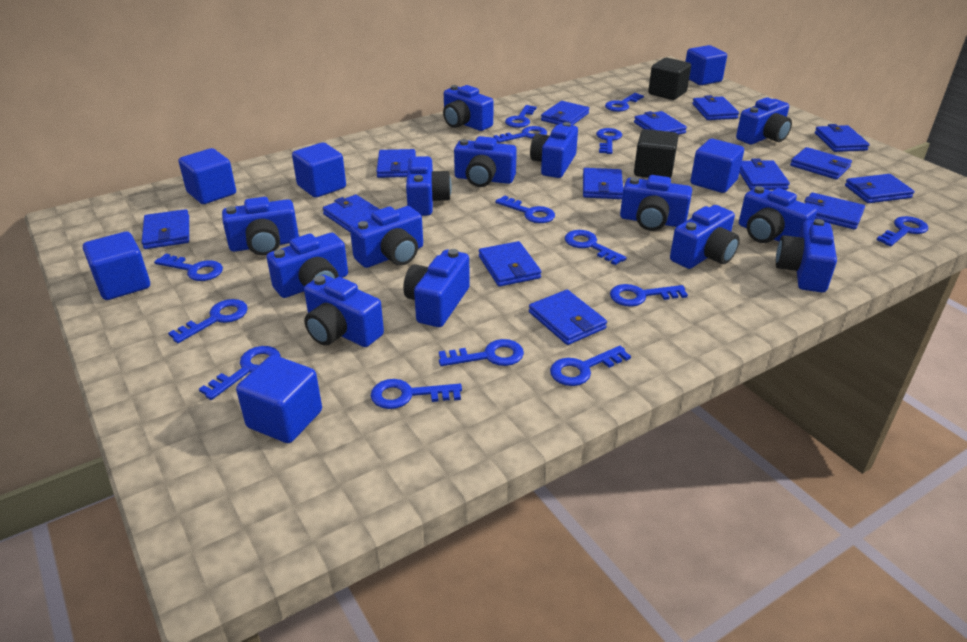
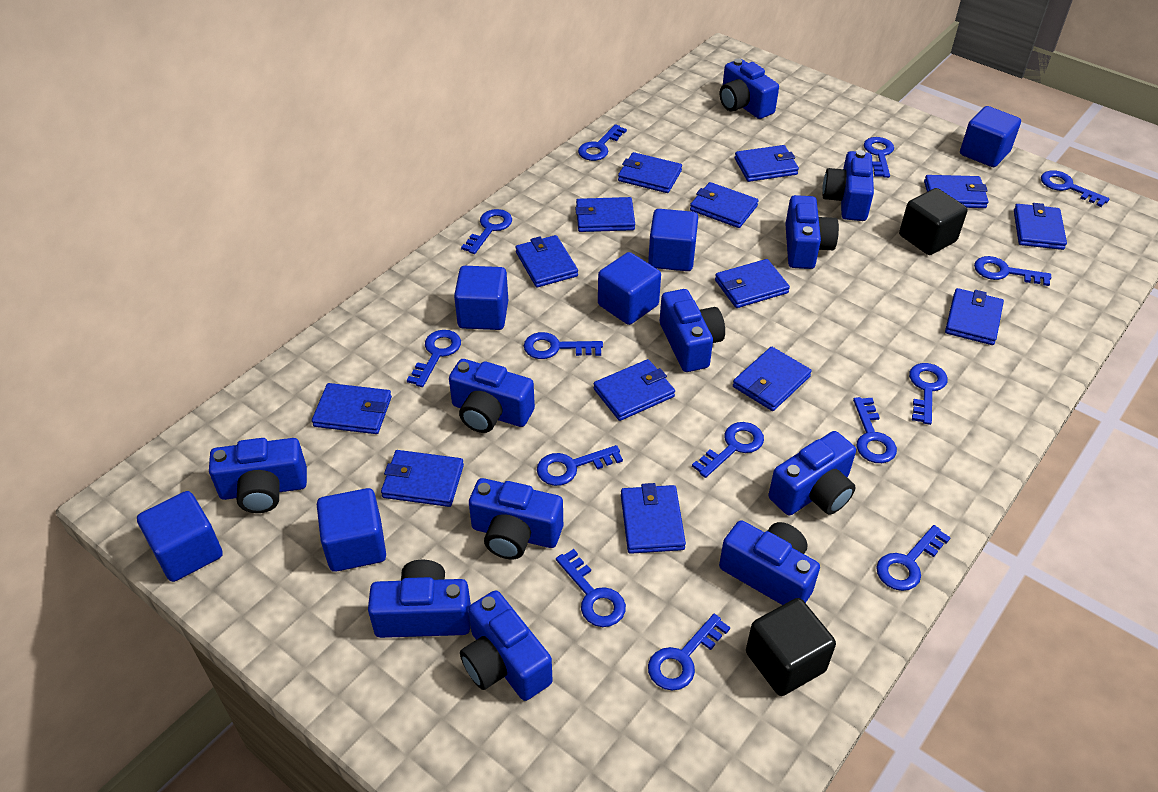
blue camera: 14 -> 11

